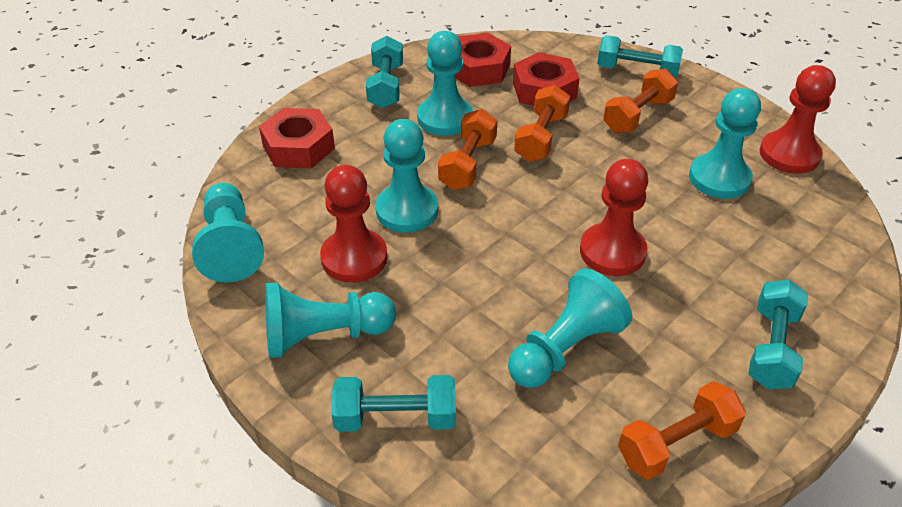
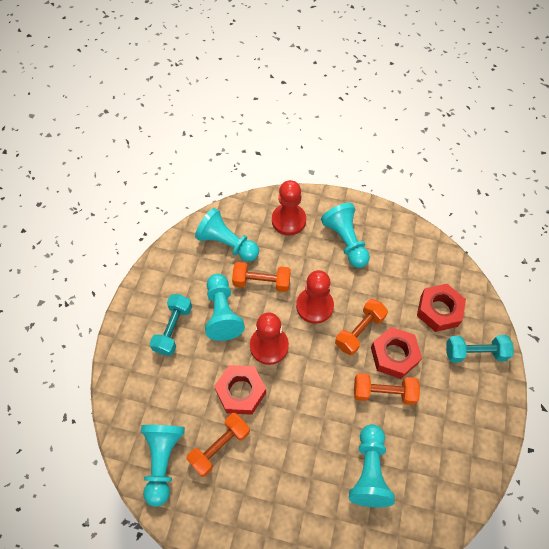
turquoise dumbbell: 4 -> 2
turquoise pawn: 6 -> 5

